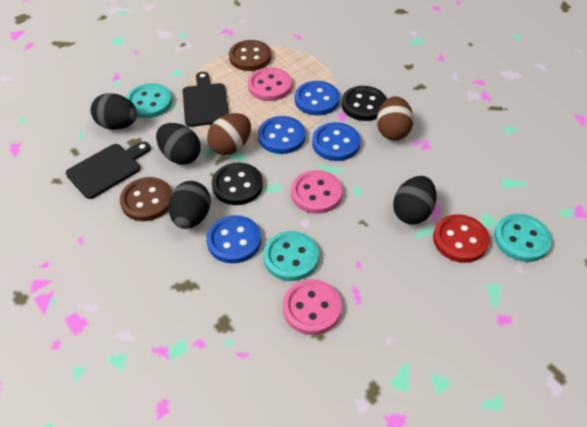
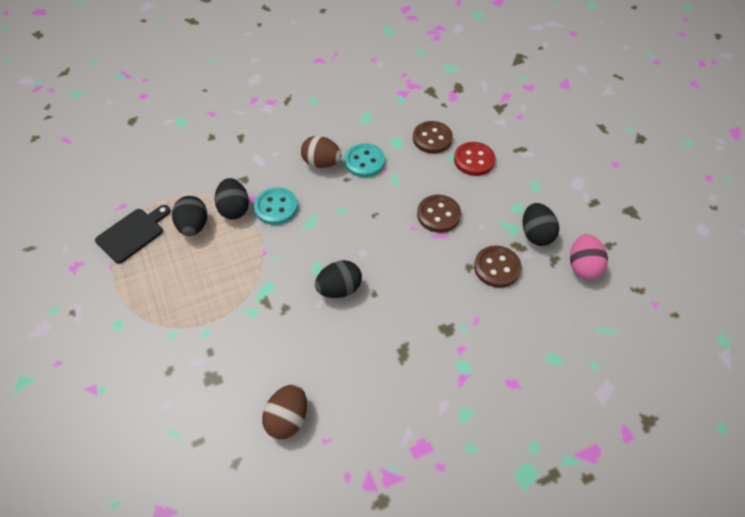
black button: 2 -> 0
black cutting board: 2 -> 1
blue button: 4 -> 0
brown button: 2 -> 3
pink button: 3 -> 0
pink egg: 0 -> 1
turquoise button: 3 -> 2

